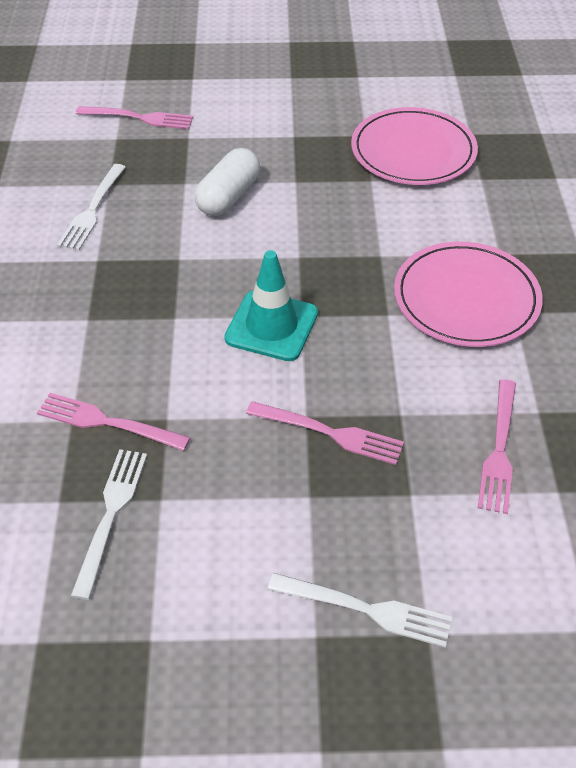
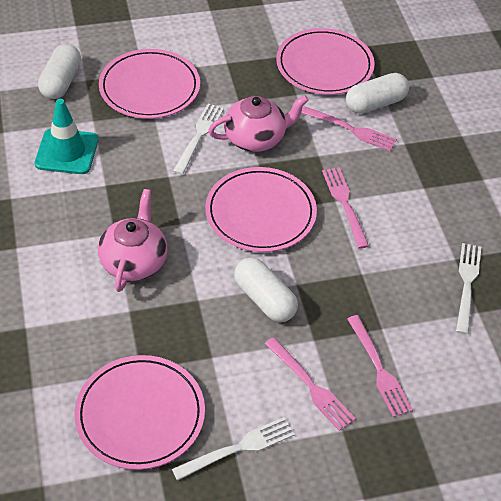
pink plate: 2 -> 4
pink teapot: 0 -> 2
white capsule: 1 -> 3

